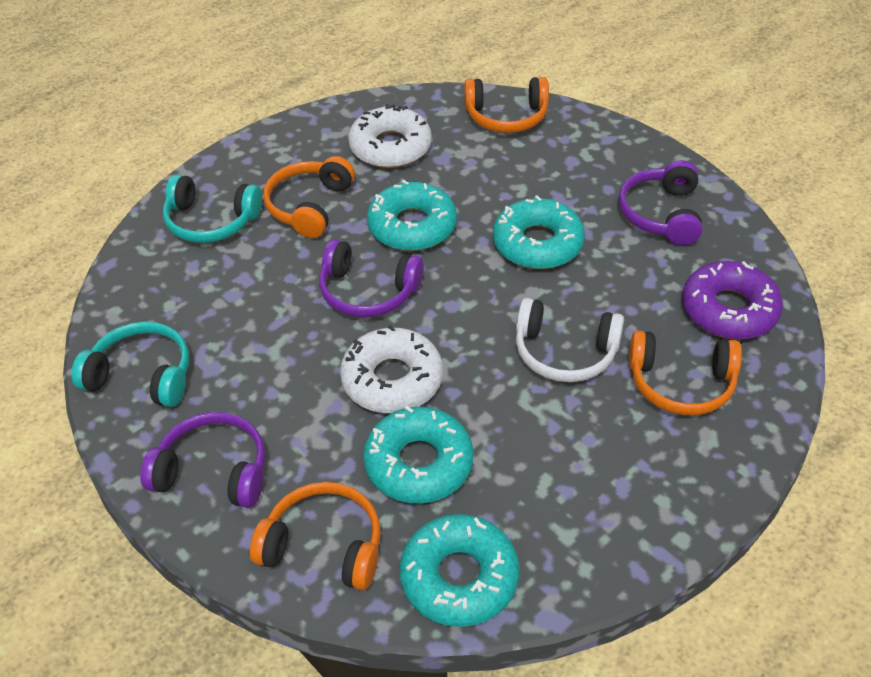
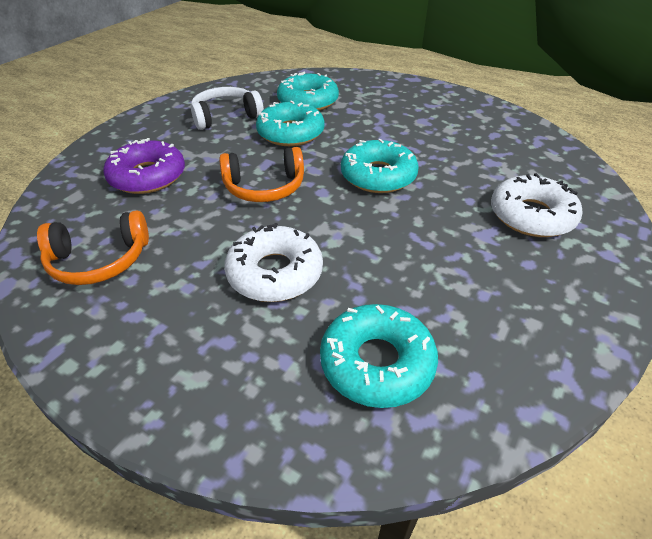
orange headphones: 4 -> 2
purple headphones: 3 -> 0
turquoise headphones: 2 -> 0

